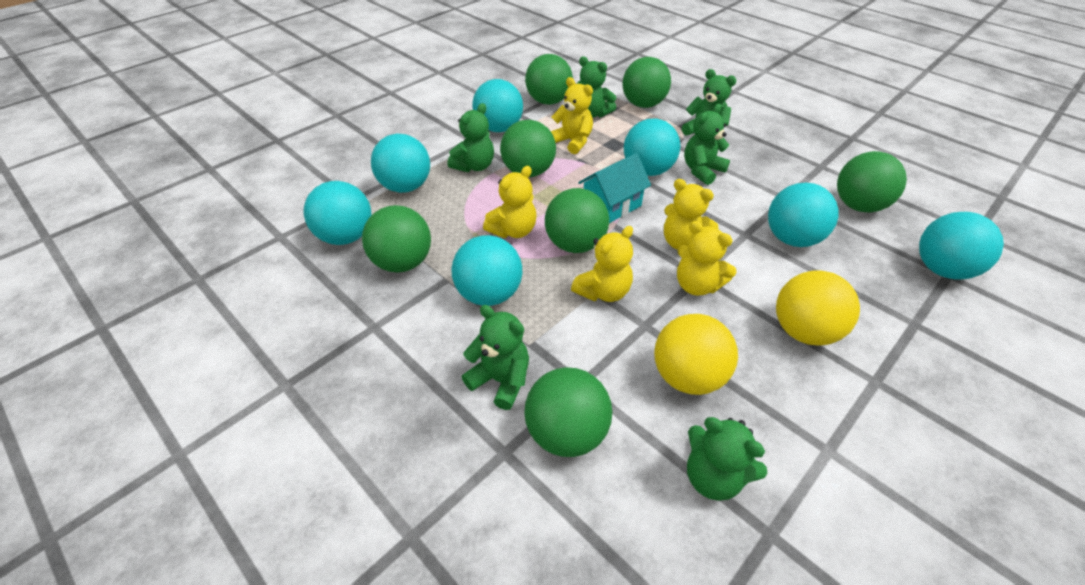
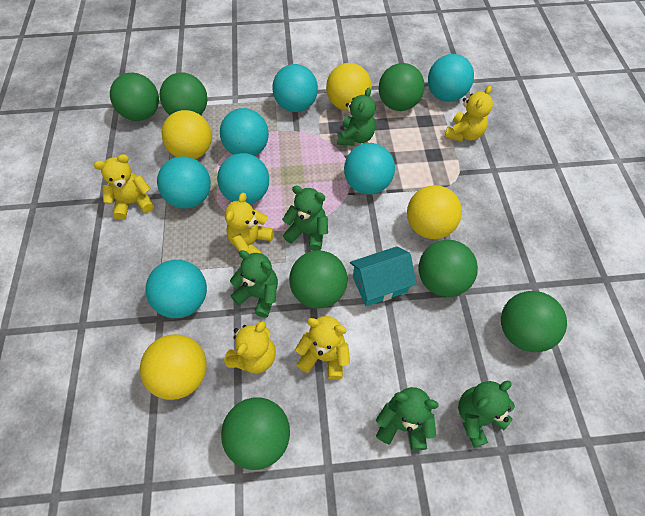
green teddy bear: 6 -> 5
yellow ball: 2 -> 4

